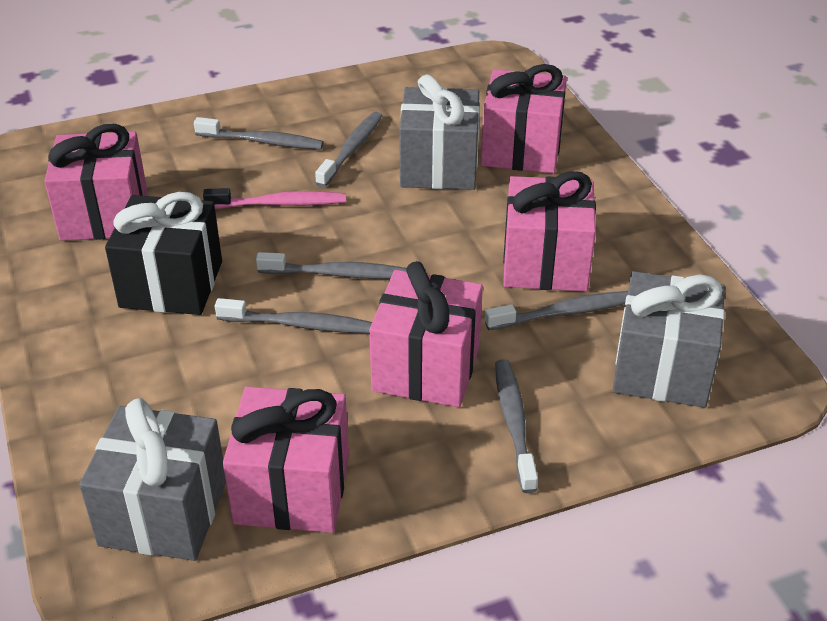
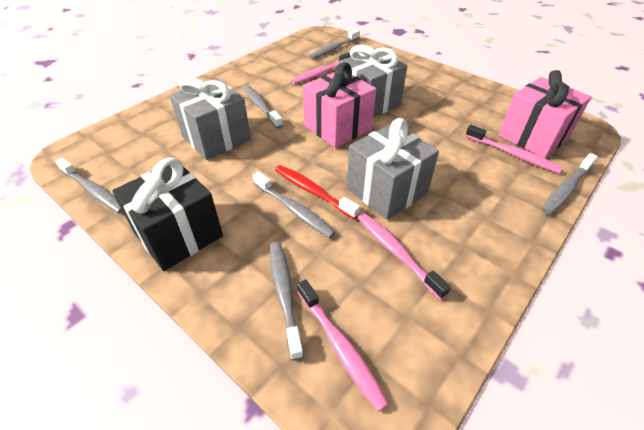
pink gift: 5 -> 2
pink toothbrush: 1 -> 4
red toothbrush: 0 -> 1

